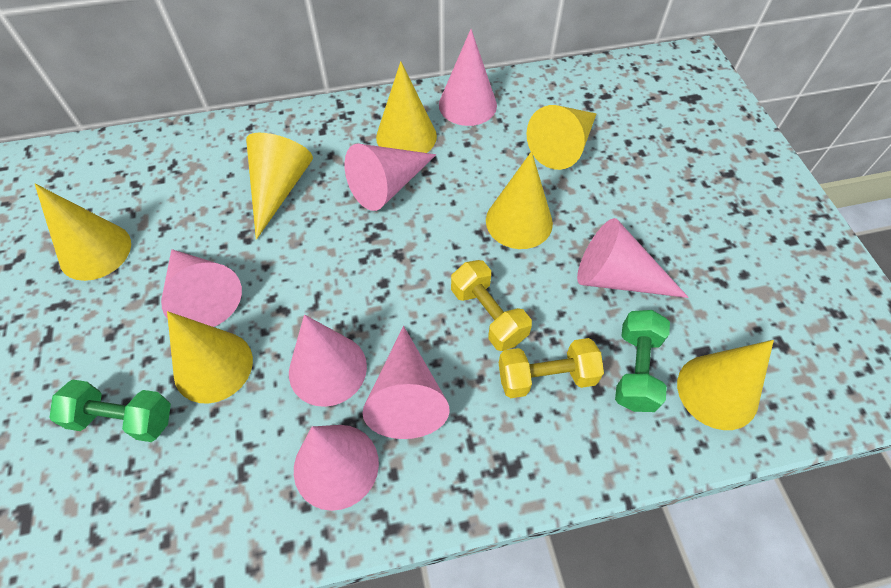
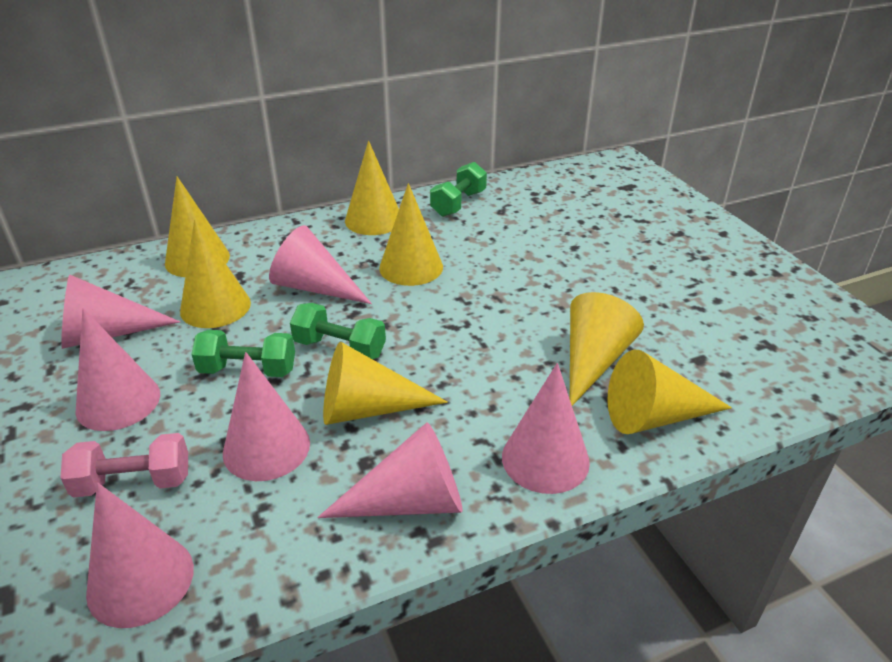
green dumbbell: 2 -> 3
pink dumbbell: 0 -> 1
yellow dumbbell: 2 -> 0

